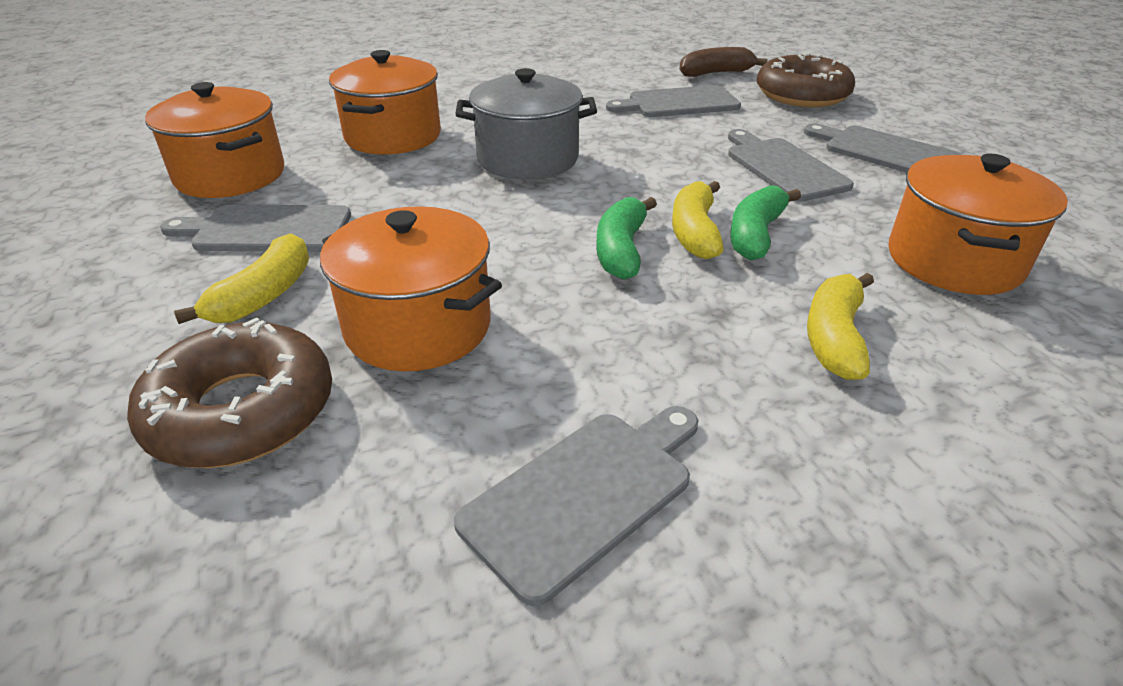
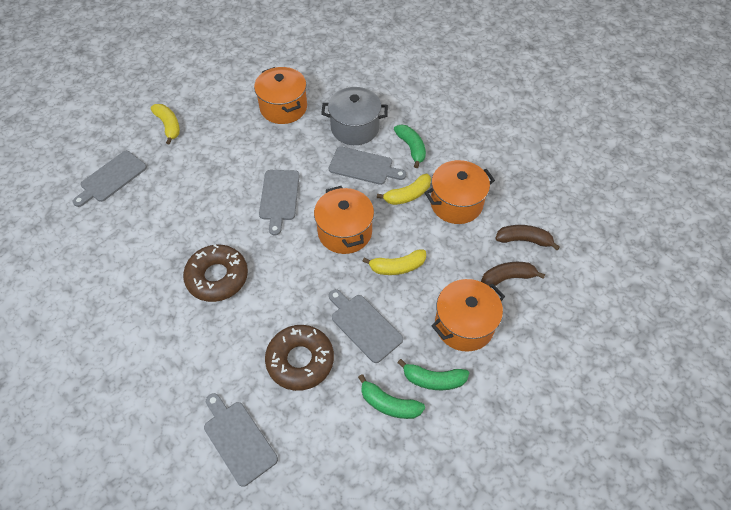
brown banana: 1 -> 2
green banana: 2 -> 3

